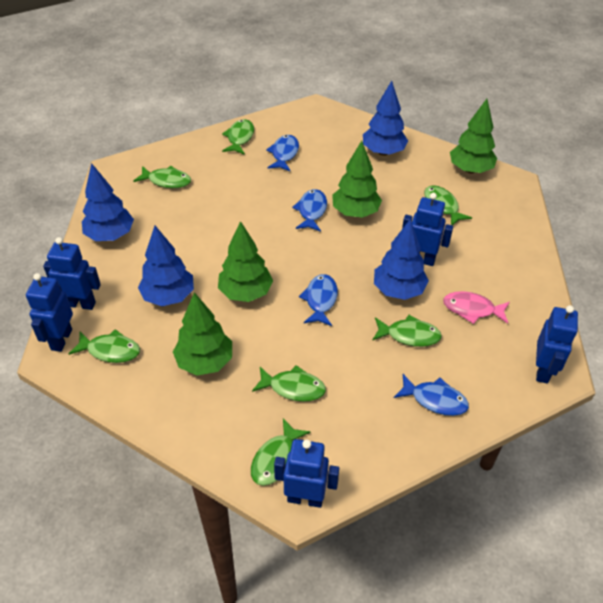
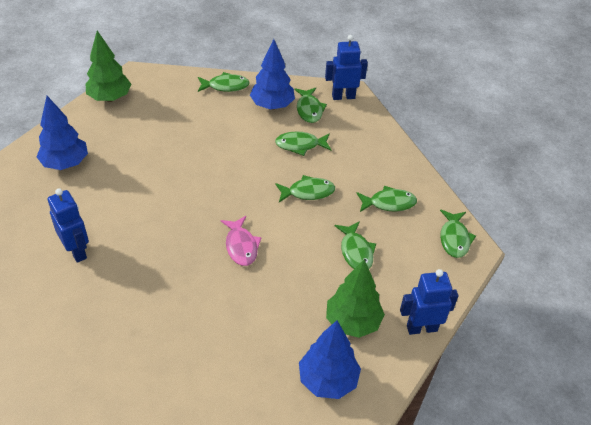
blue fish: 4 -> 0
blue robot: 5 -> 3
blue tree: 4 -> 3
green tree: 4 -> 2

